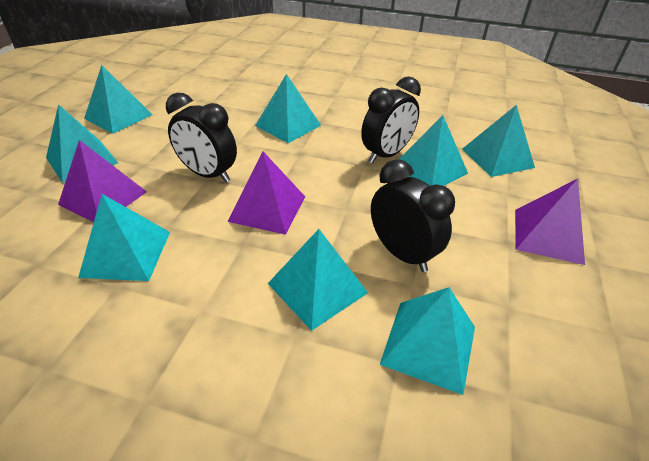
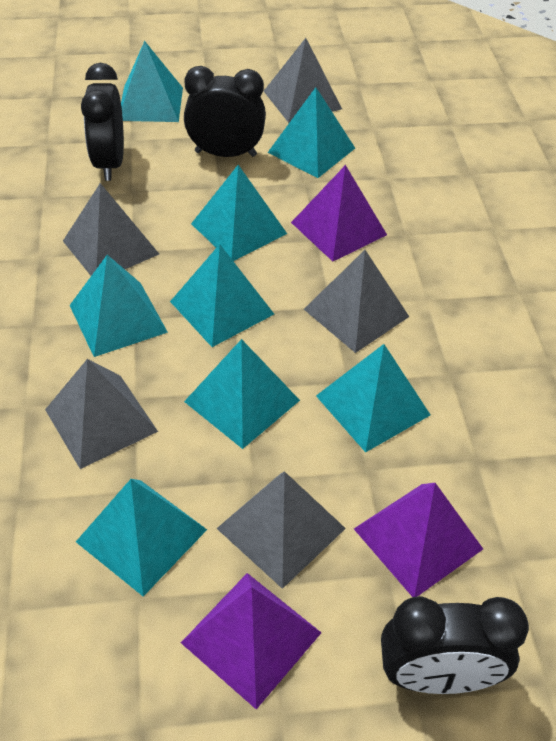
grey pyramid: 0 -> 5

